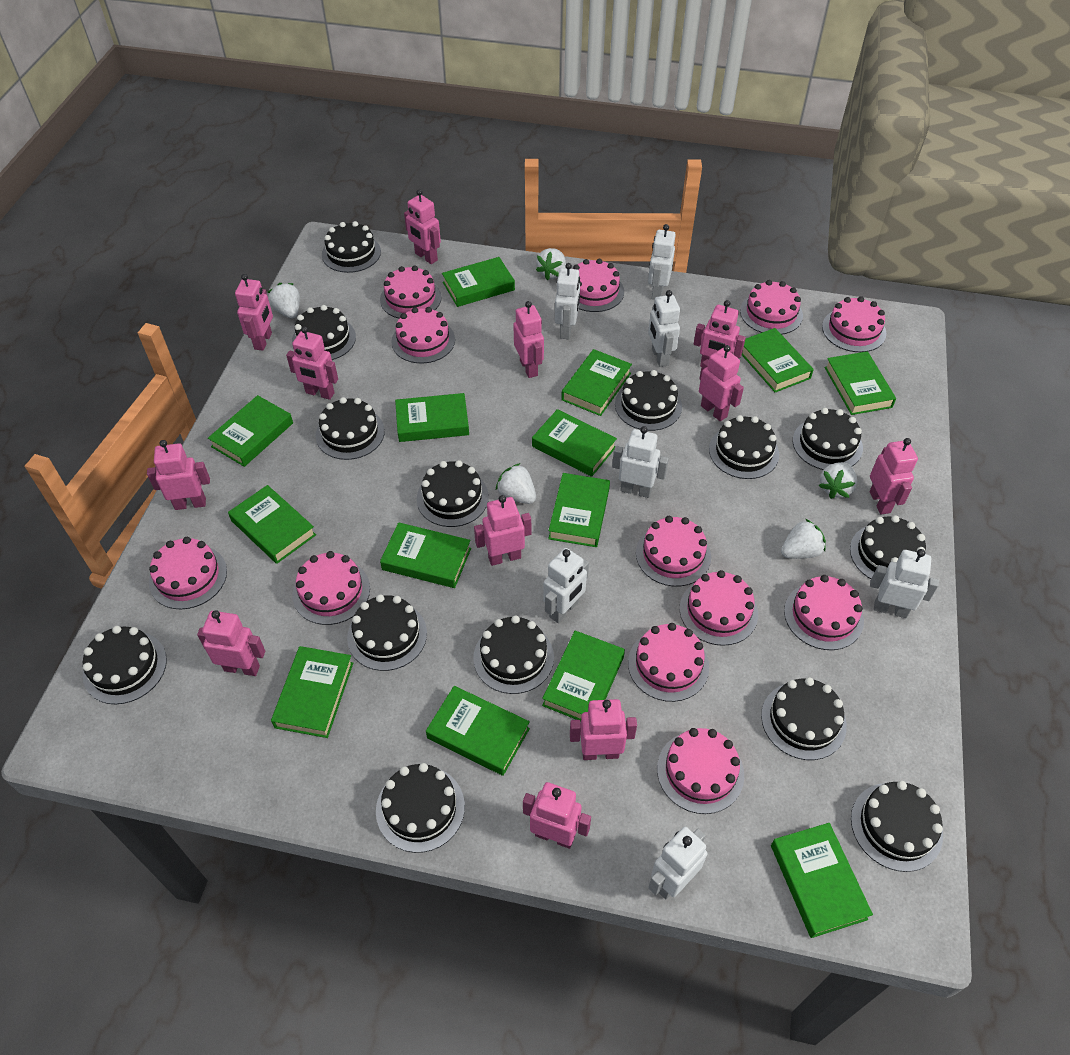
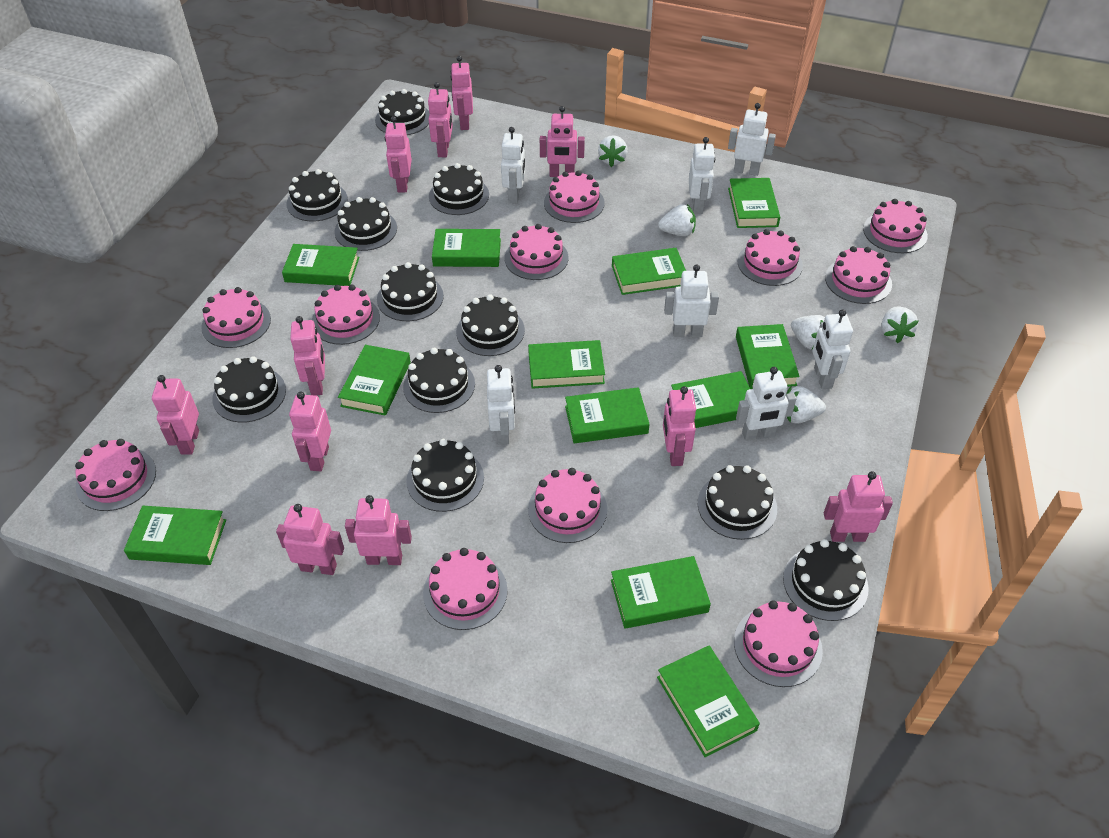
black cake: 14 -> 11
green book: 14 -> 12
pink cake: 12 -> 11
pink robot: 12 -> 11

